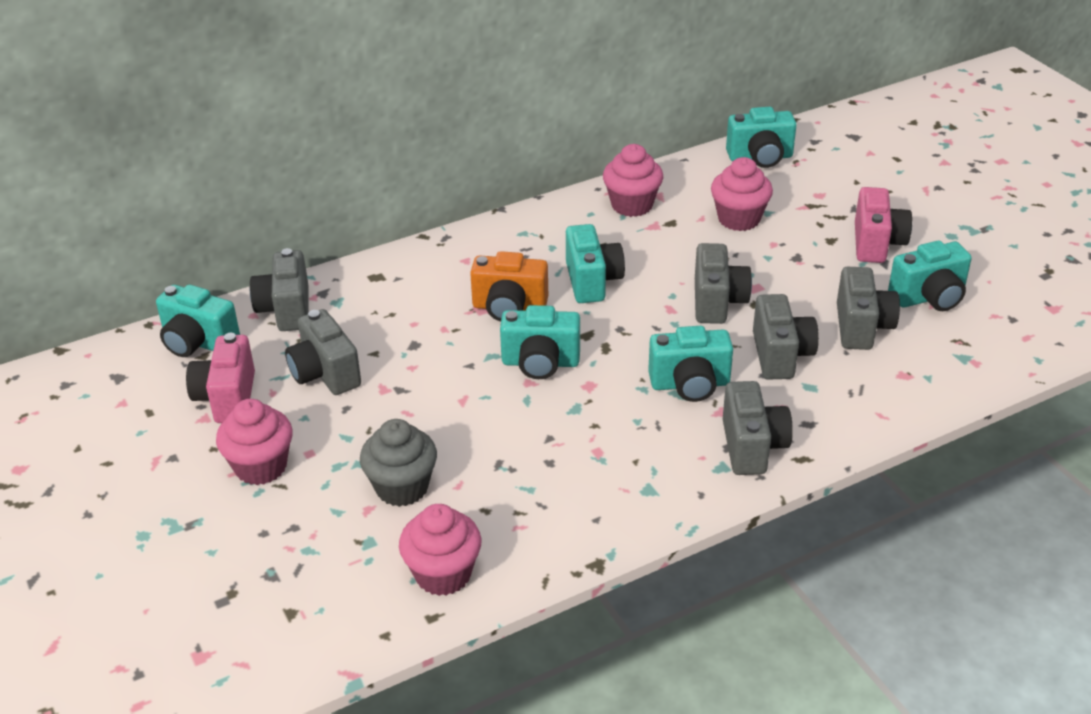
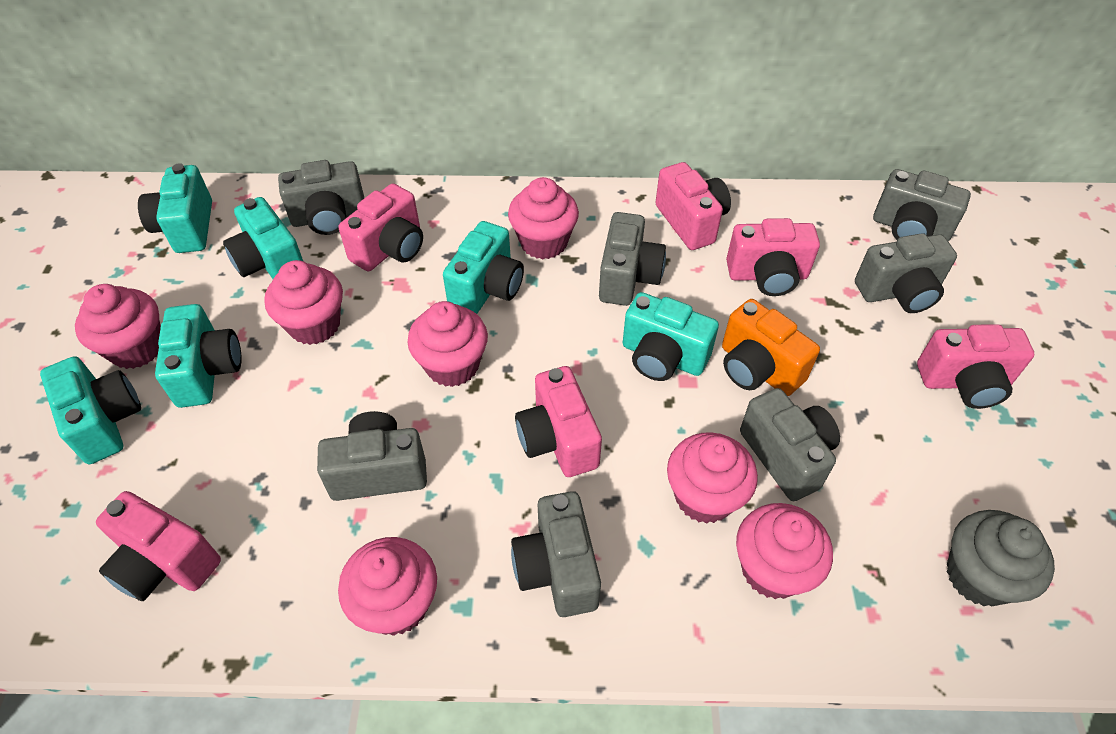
grey camera: 6 -> 7
pink camera: 2 -> 6
pink cupcake: 4 -> 7

